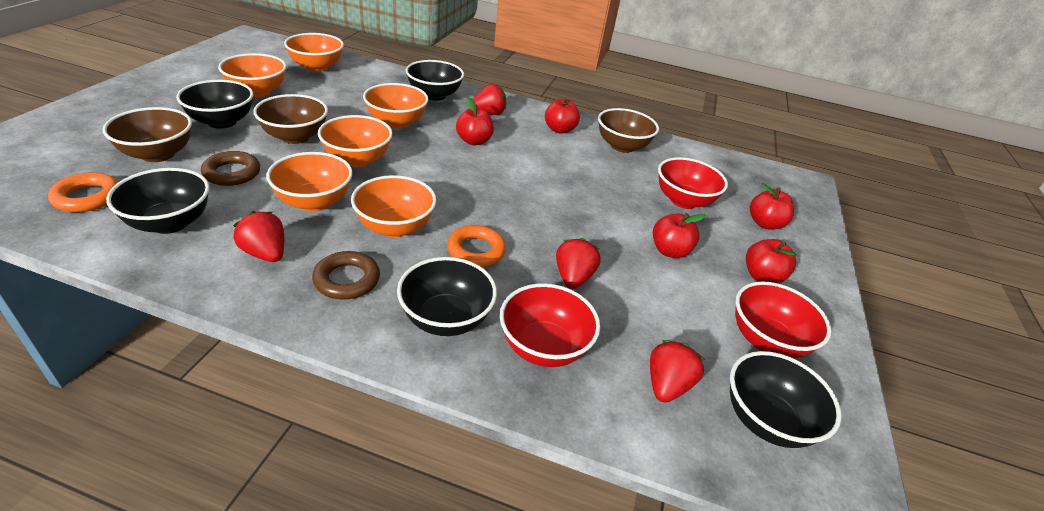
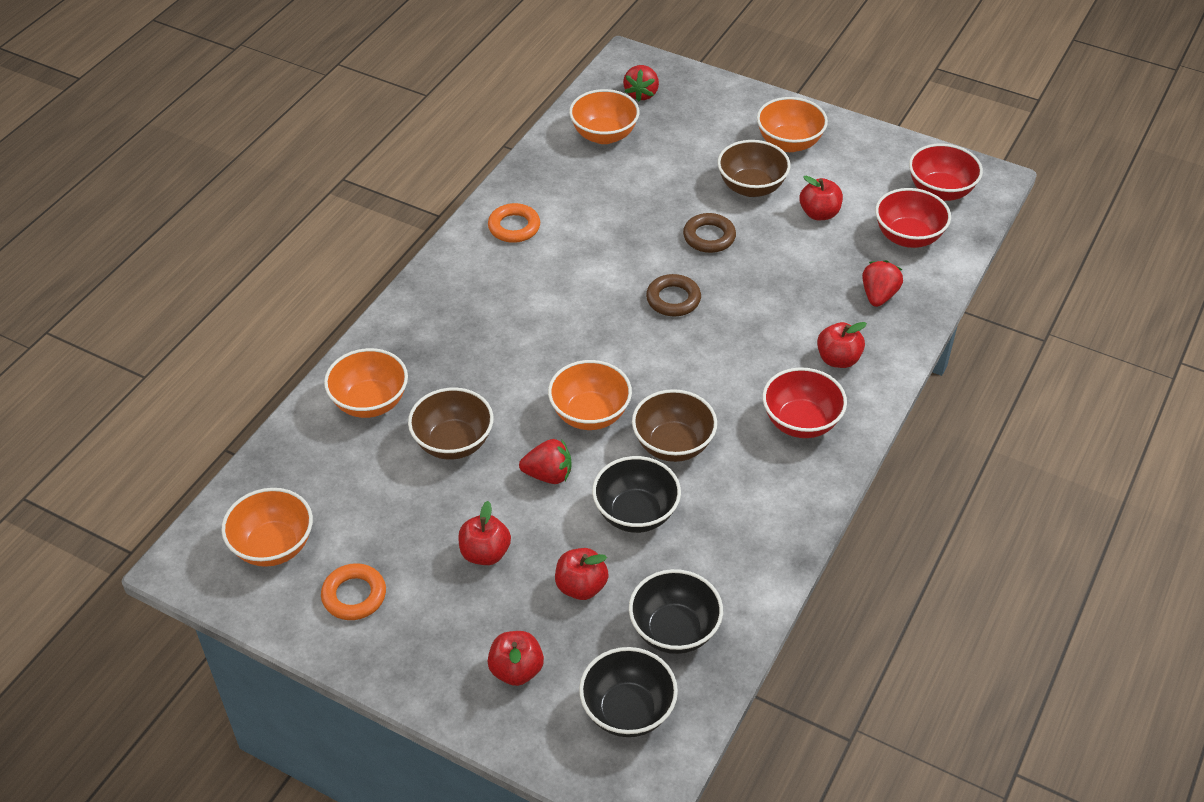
black bowl: 5 -> 3
orange bowl: 6 -> 5
red strawberry: 4 -> 3

